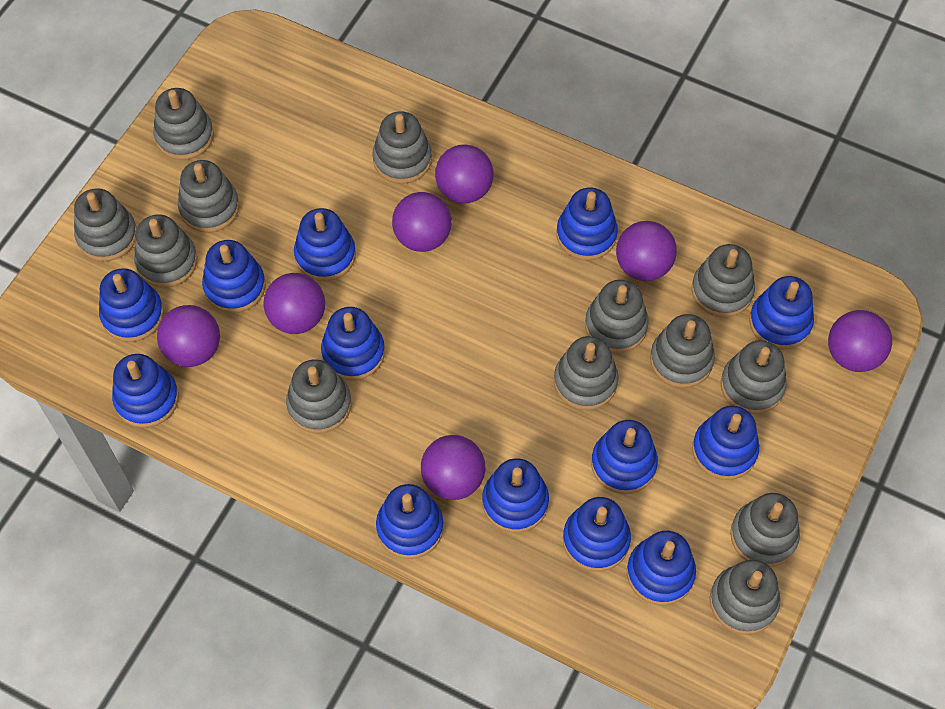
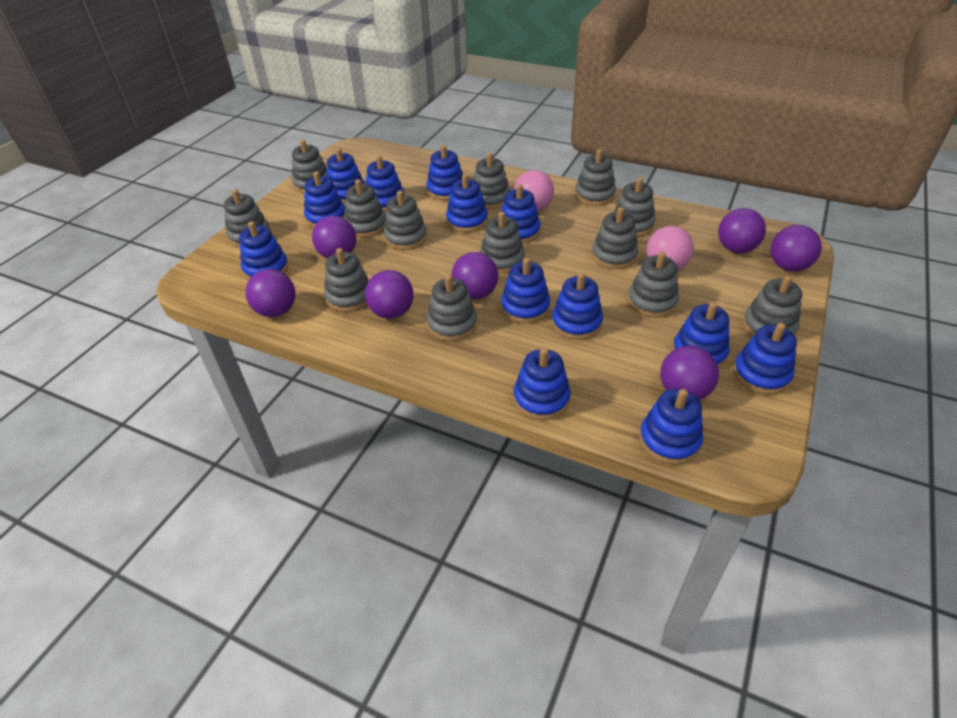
pink ball: 0 -> 2

